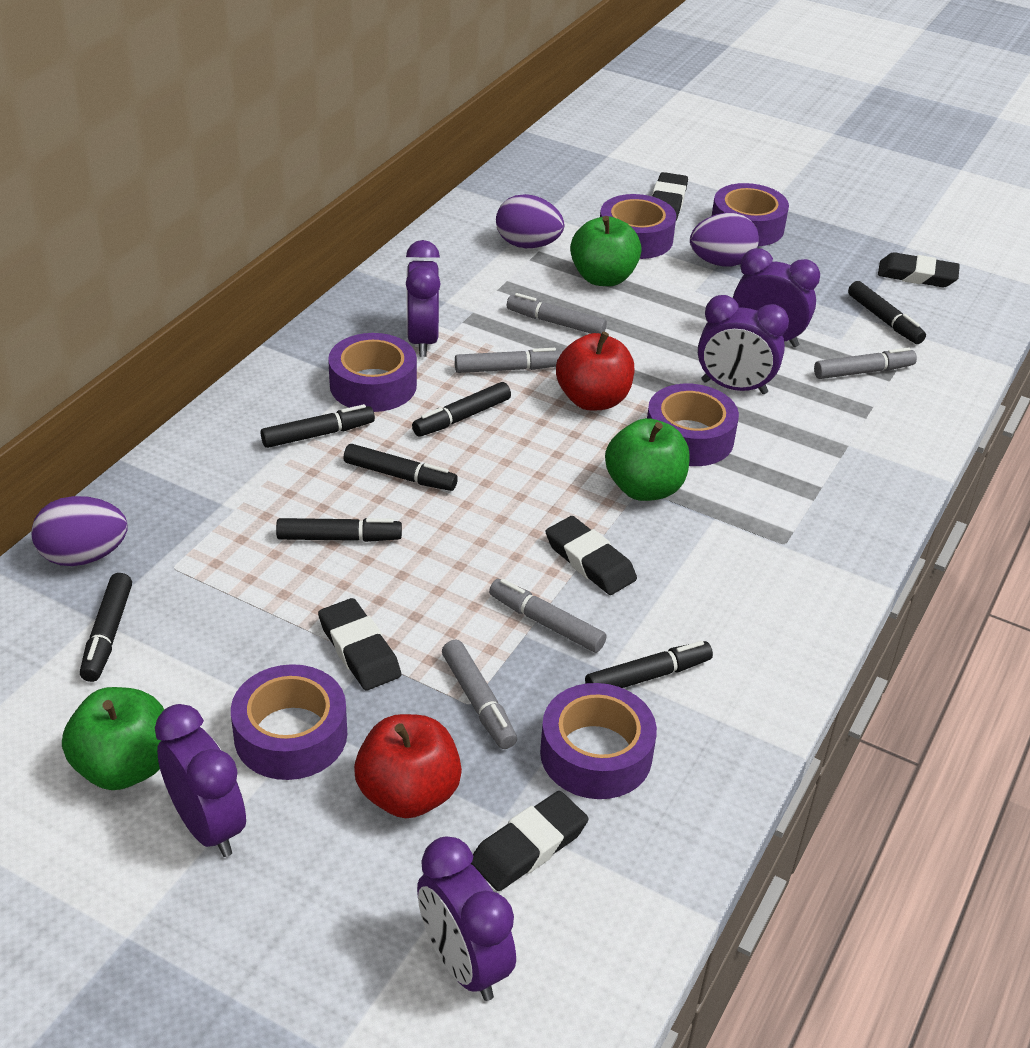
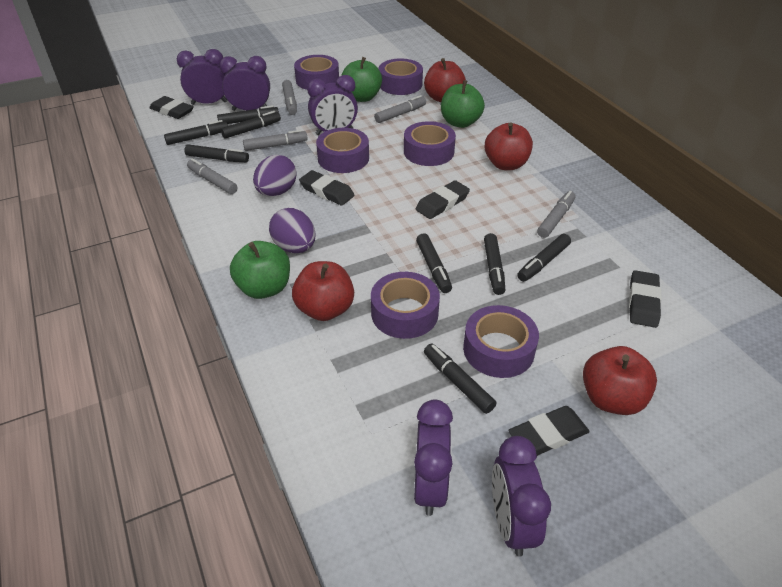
black marker: 7 -> 8
purple egg: 3 -> 2
red apple: 2 -> 4

